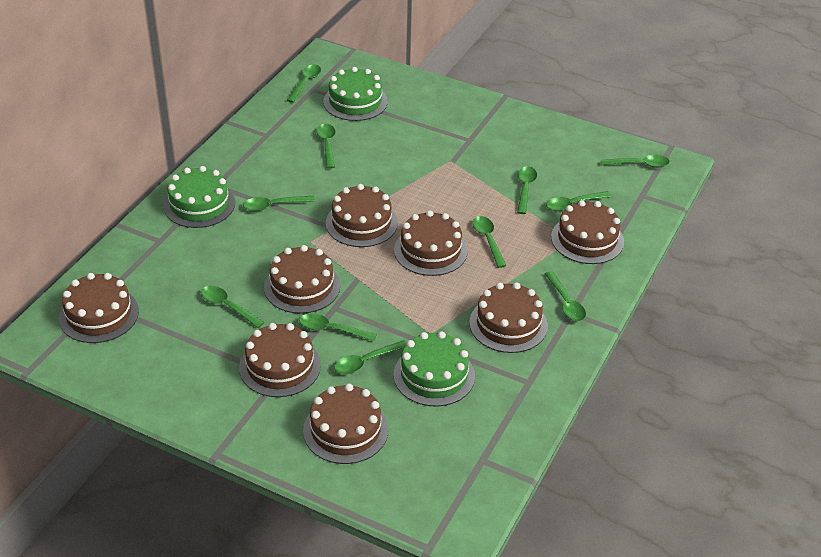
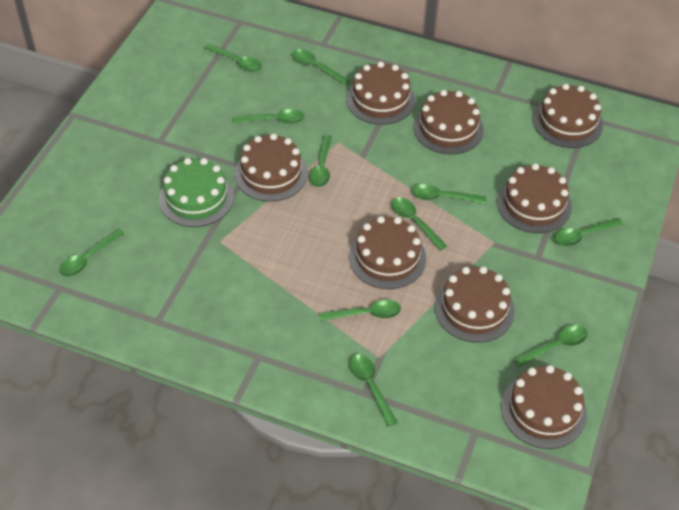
green cake: 3 -> 1

